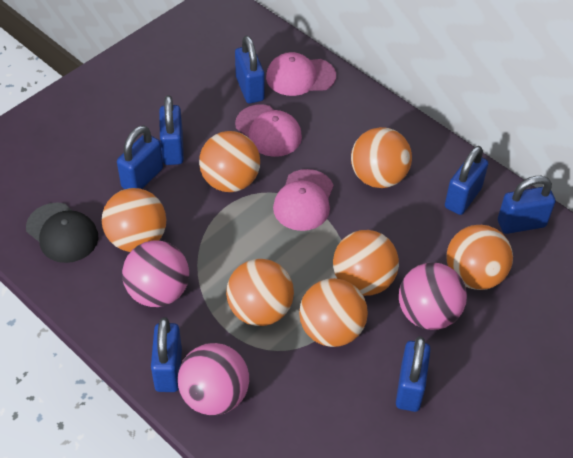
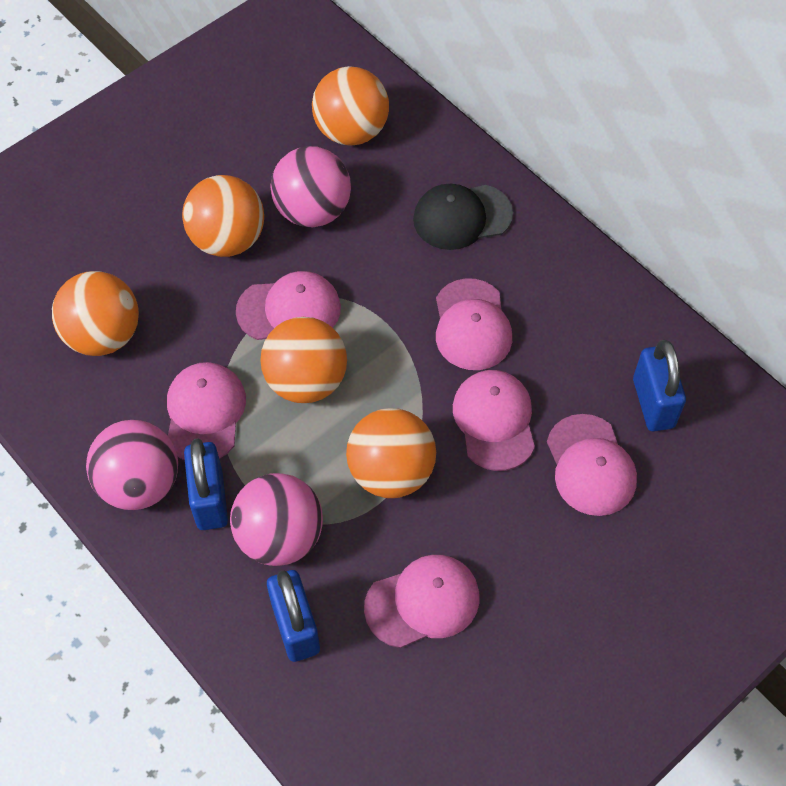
blue padlock: 7 -> 3
orange ball: 7 -> 5
pink cap: 3 -> 6

